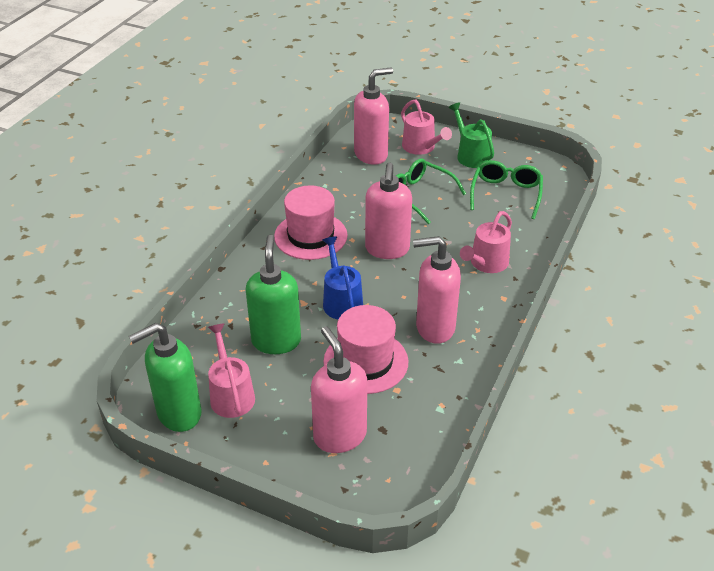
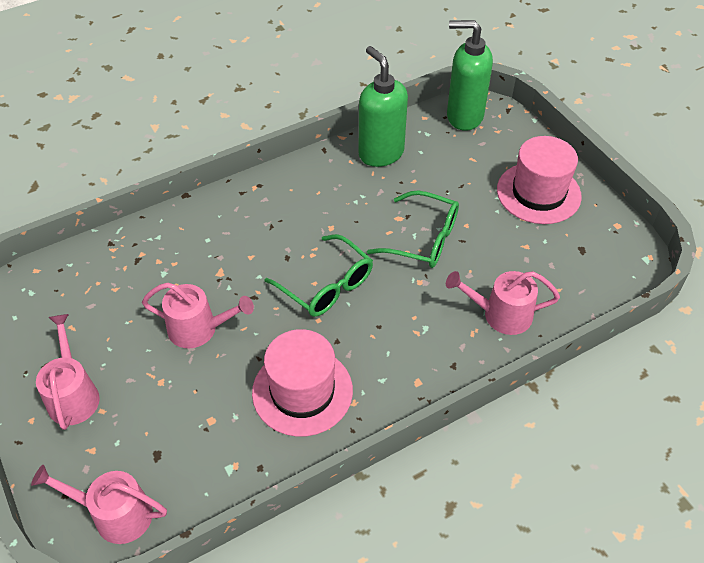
blue watering can: 1 -> 0
green watering can: 1 -> 0
pink soap dispenser: 4 -> 0
pink watering can: 3 -> 4

